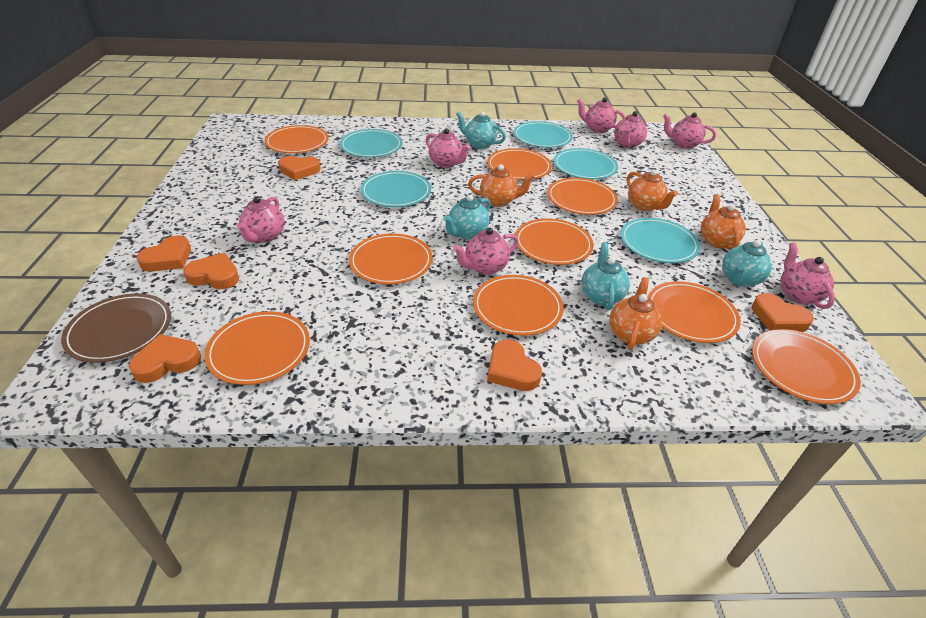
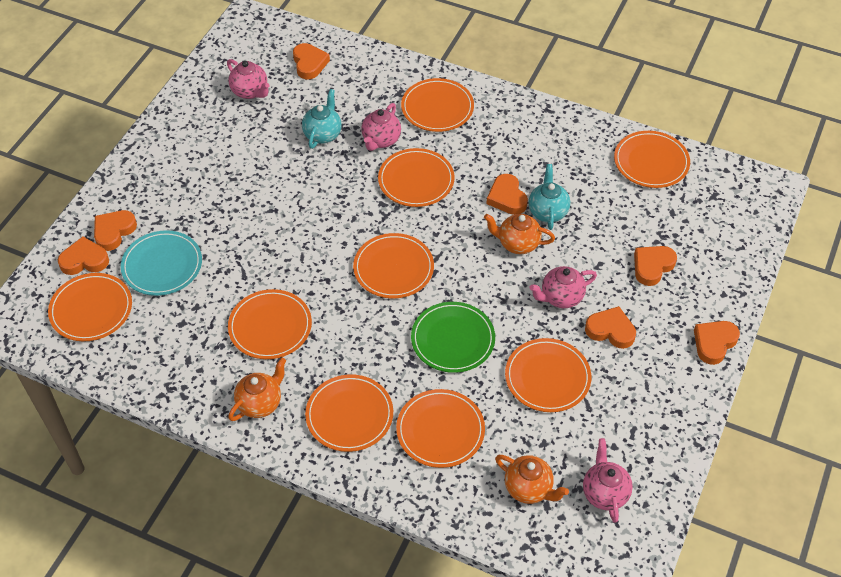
brown plate: 1 -> 0
green plate: 0 -> 1
orange heart: 6 -> 7
orange teapot: 4 -> 3
pink teapot: 7 -> 4
turquoise plate: 5 -> 1
turquoise teapot: 4 -> 2

